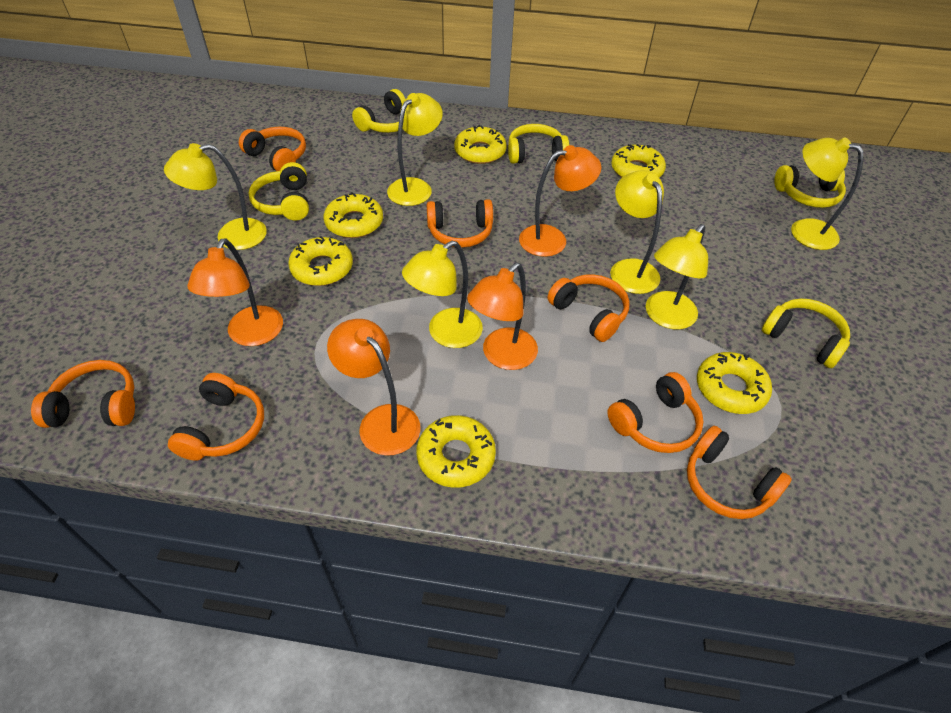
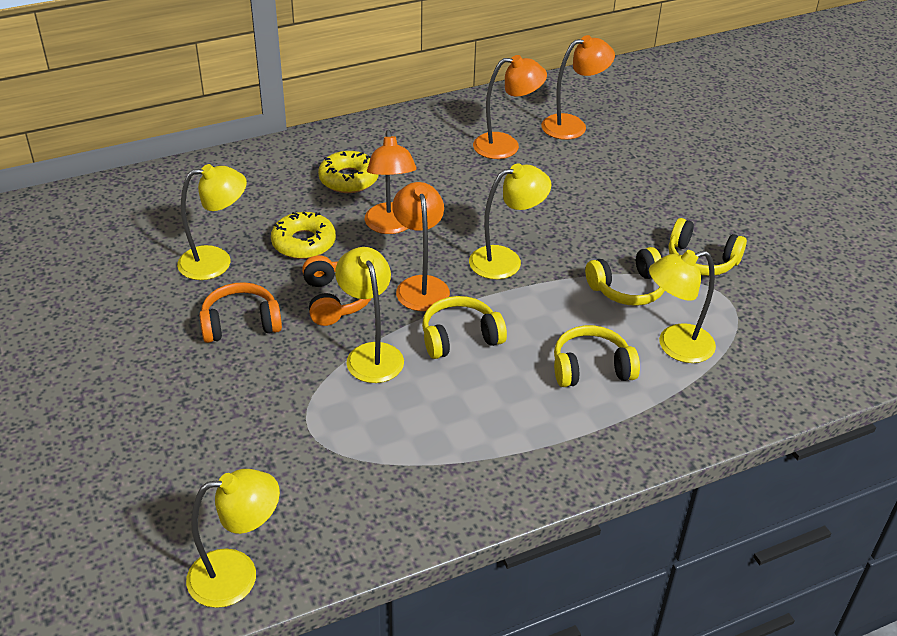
orange headphones: 7 -> 2
yellow donut: 6 -> 2
yellow headphones: 5 -> 4
yellow lamp: 6 -> 5

